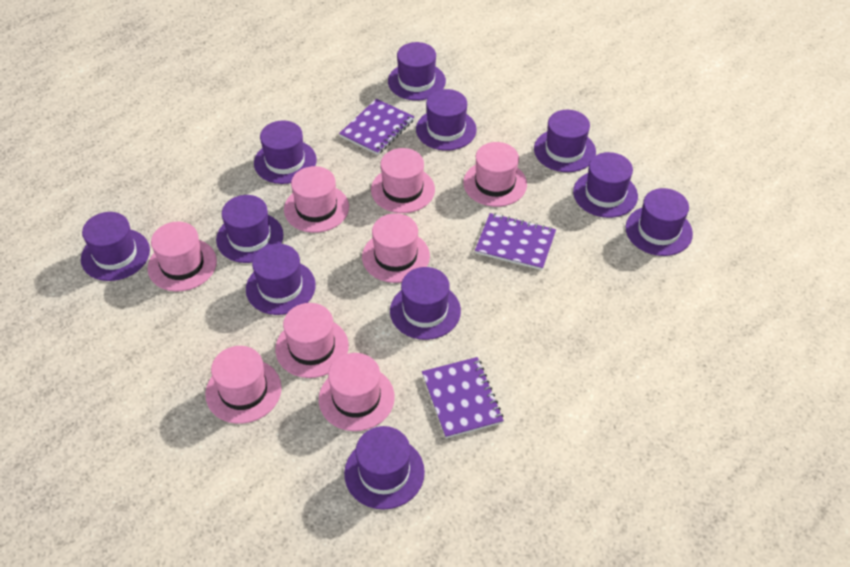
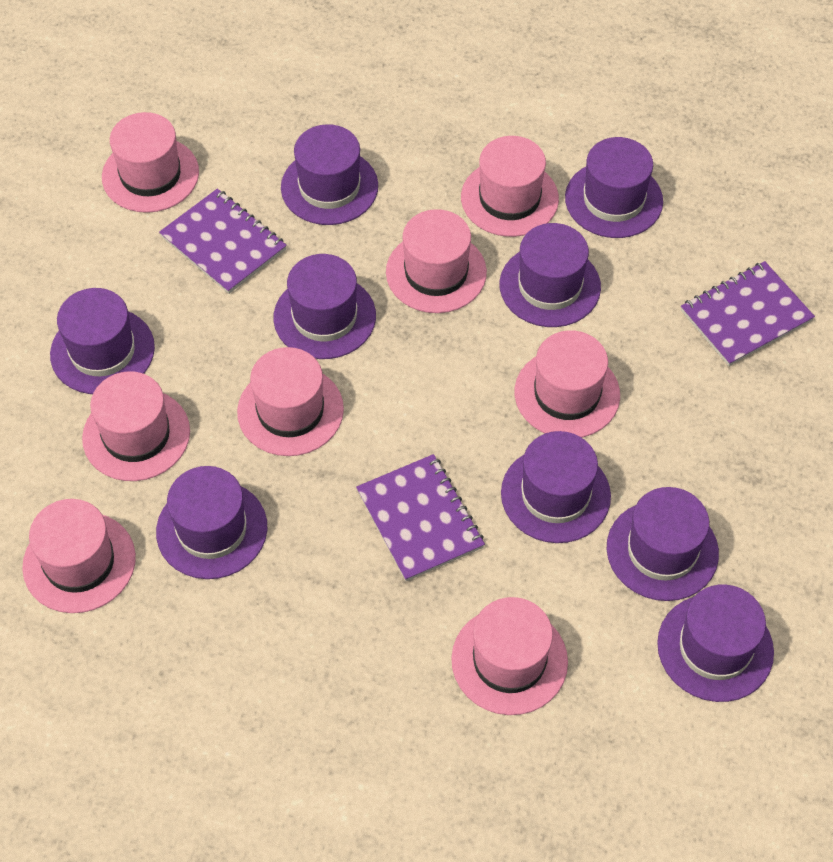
purple hat: 11 -> 9

